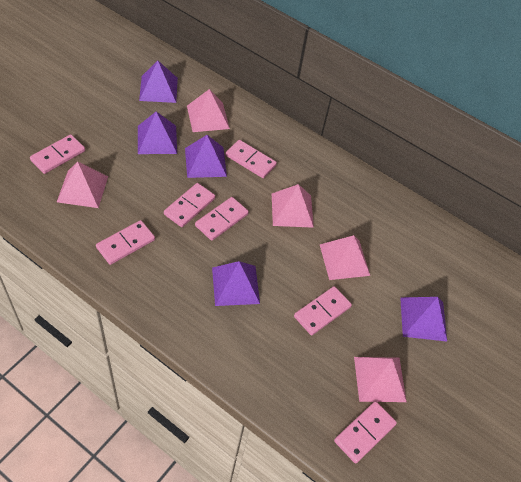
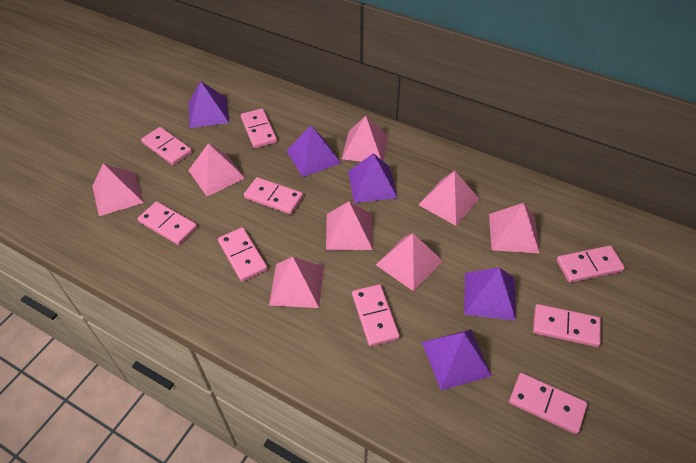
pink domino: 7 -> 9
pink pyramid: 5 -> 8

